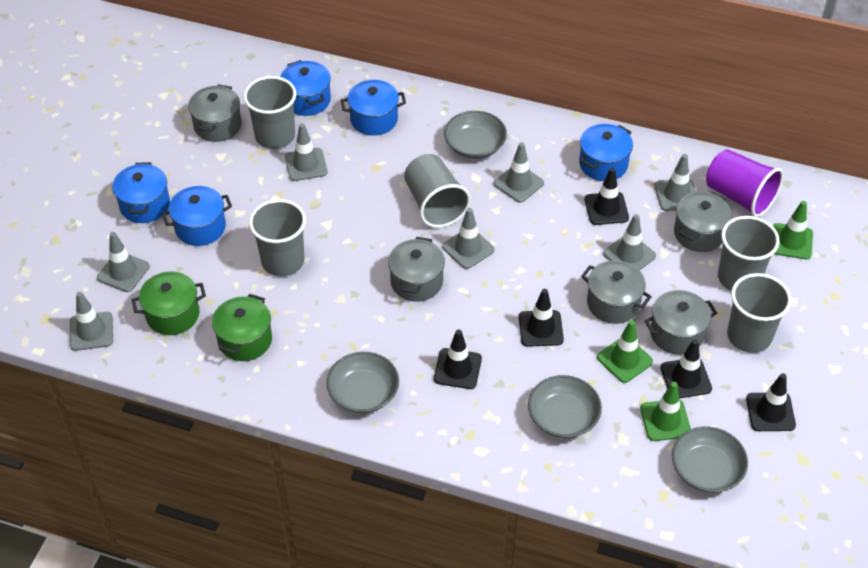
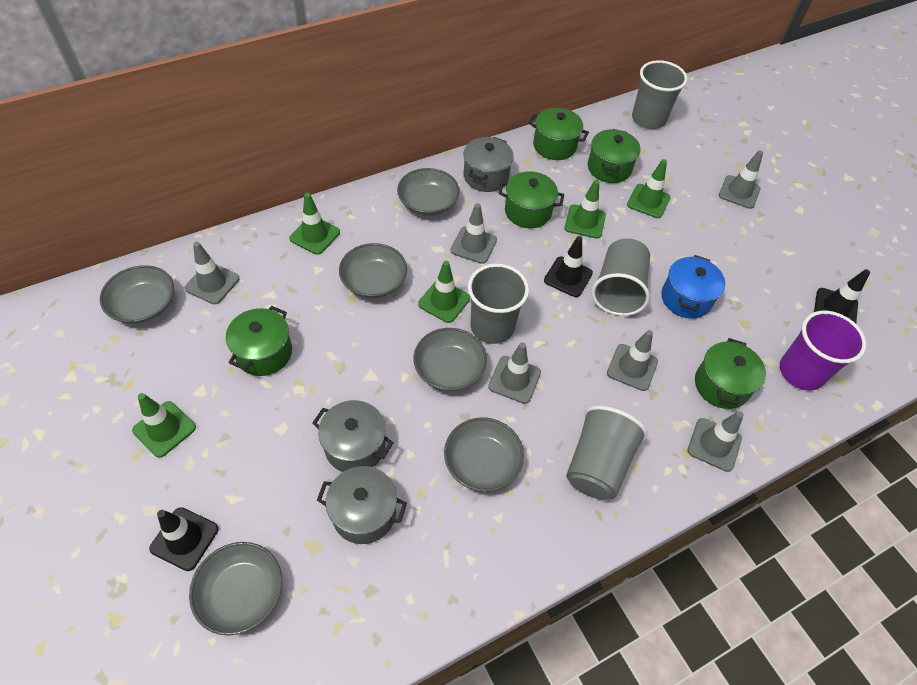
black traffic cone: 5 -> 3
blue pot: 5 -> 1
green pot: 2 -> 5
green traffic cone: 3 -> 5
grey bowl: 4 -> 6
grey cup: 5 -> 4
grey pot: 5 -> 3
grey traffic cone: 7 -> 6

